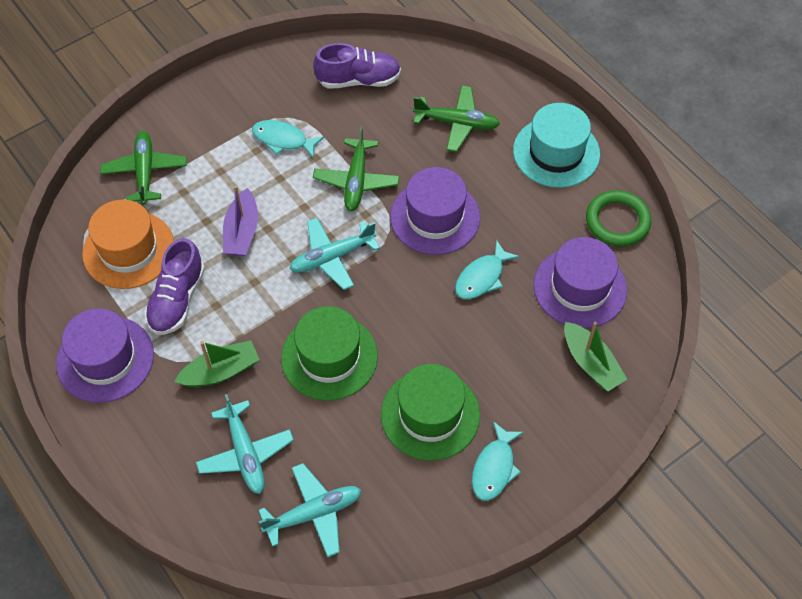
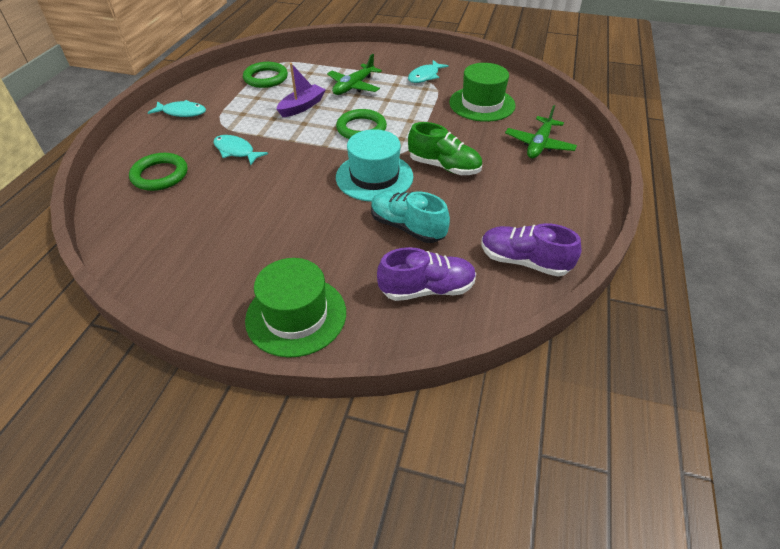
green boat: 2 -> 0
green plane: 3 -> 2
green ring: 1 -> 3
green shoe: 0 -> 1
orange hat: 1 -> 0
purple hat: 3 -> 0
turquoise plane: 3 -> 0
turquoise shoe: 0 -> 1

